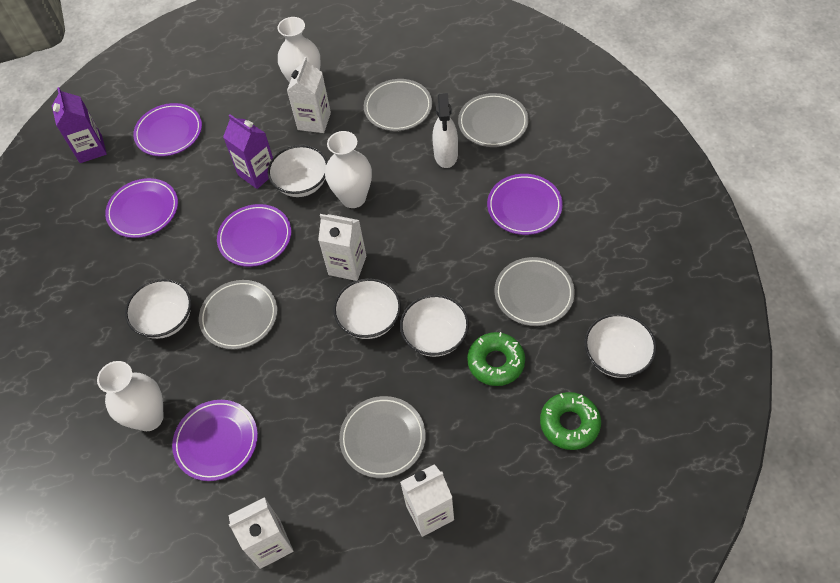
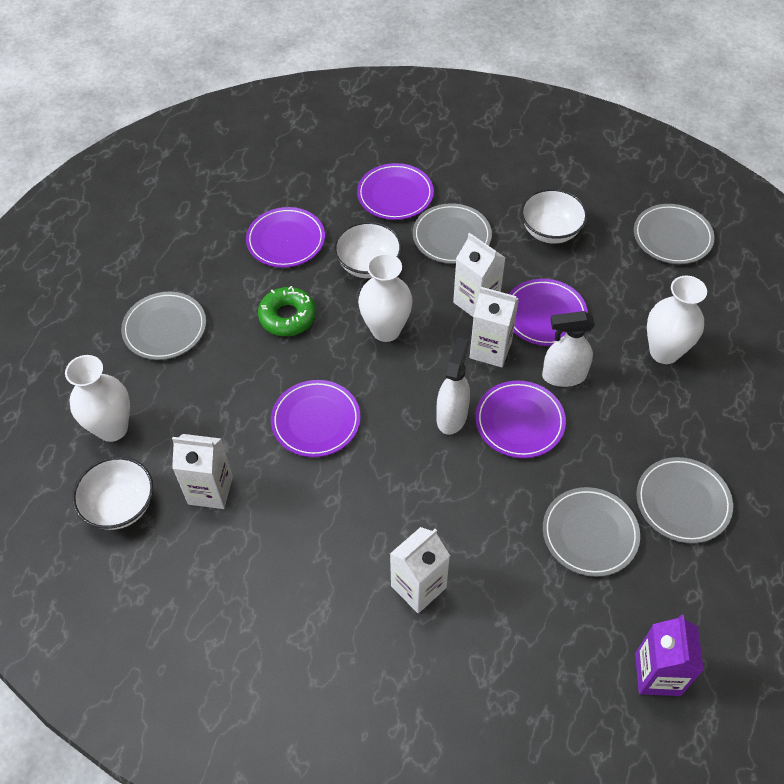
green donut: 2 -> 1
purple carton: 2 -> 1
white bowl: 5 -> 3
white spray bottle: 1 -> 2

